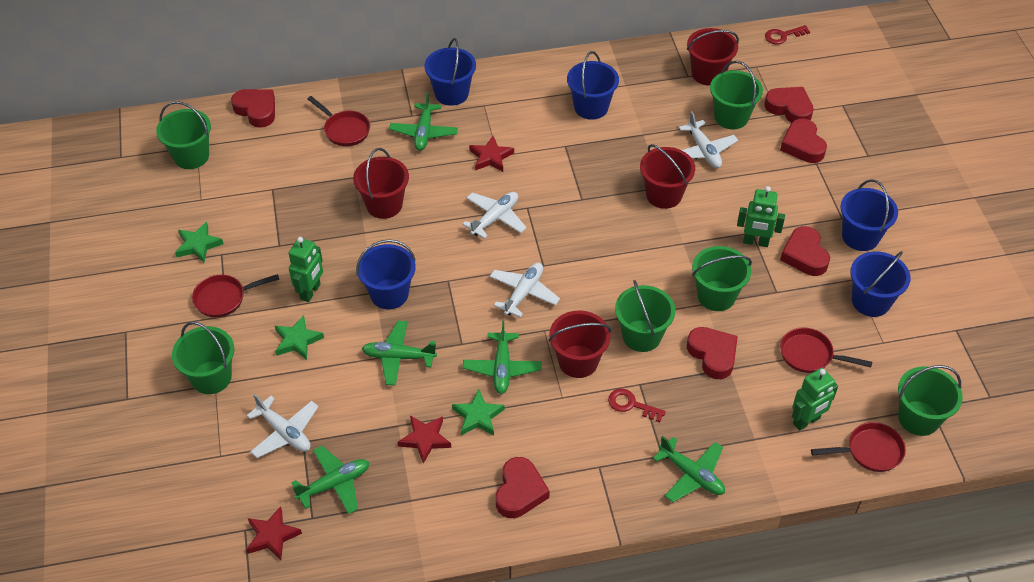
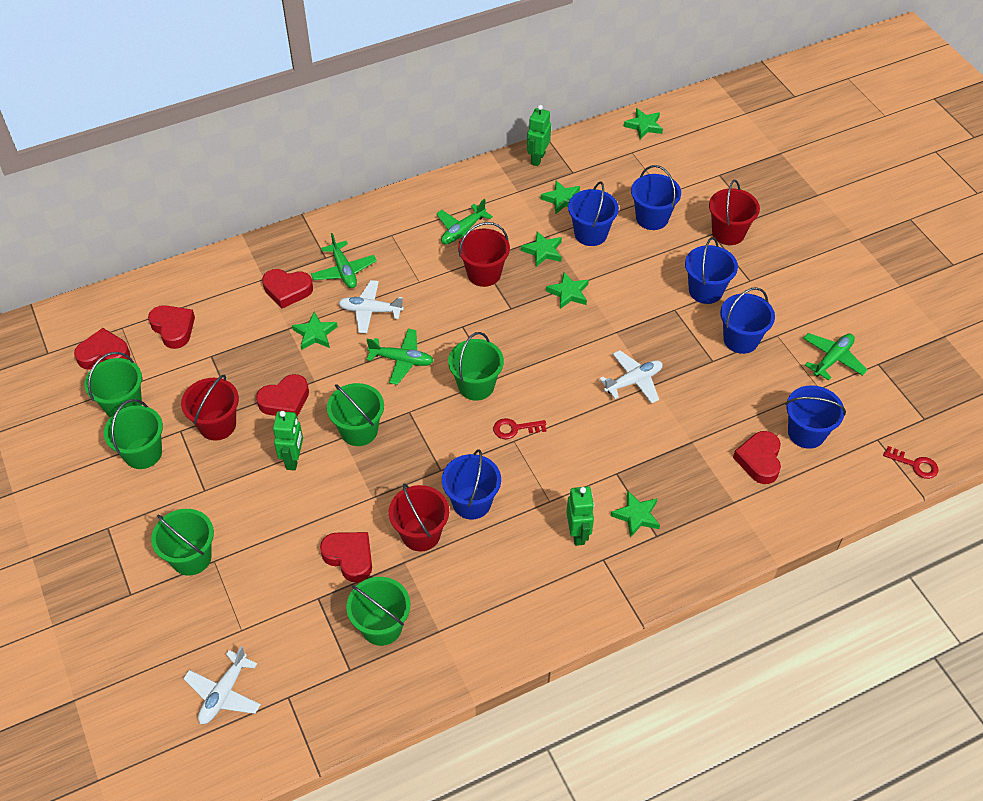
blue bucket: 5 -> 6
green plane: 5 -> 4
green star: 3 -> 6
red pan: 4 -> 0
red star: 3 -> 0
white plane: 4 -> 3

